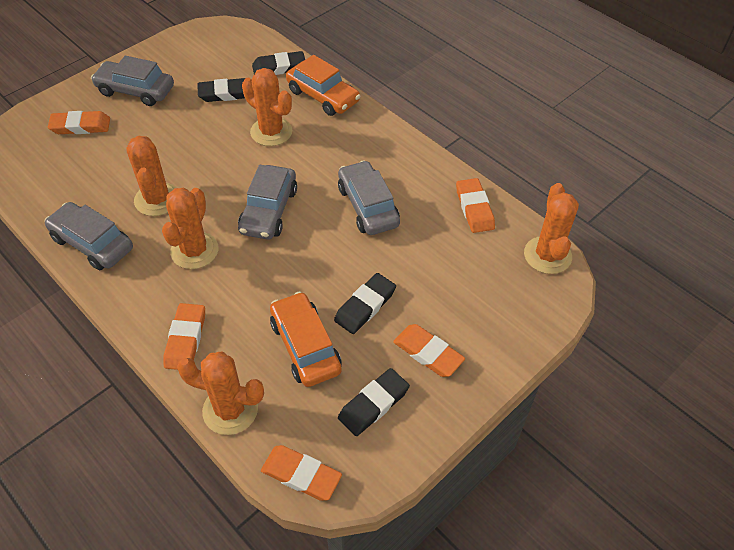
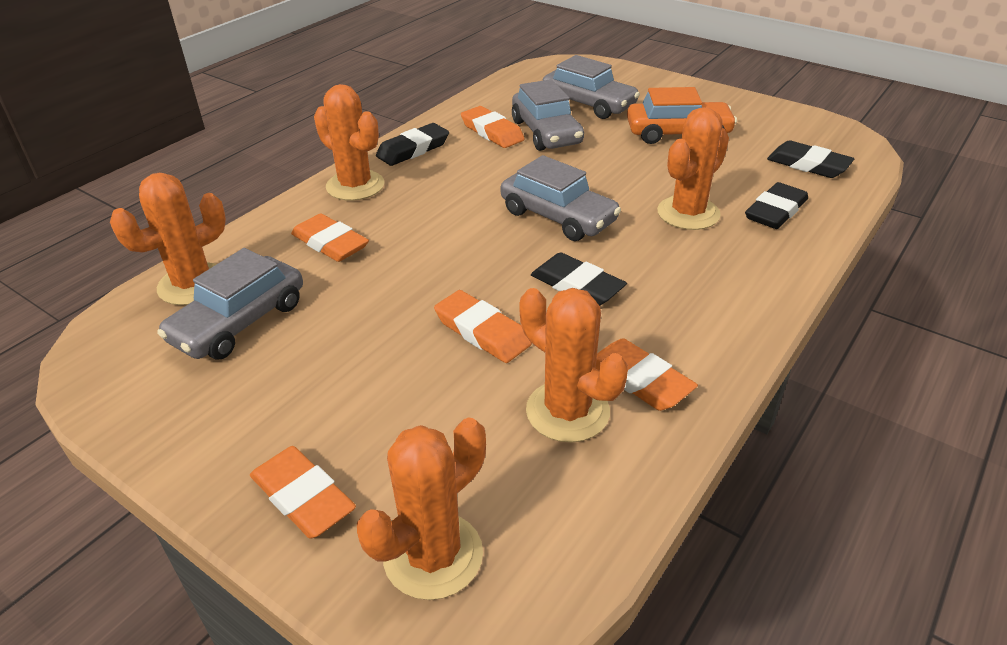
orange car: 2 -> 1

